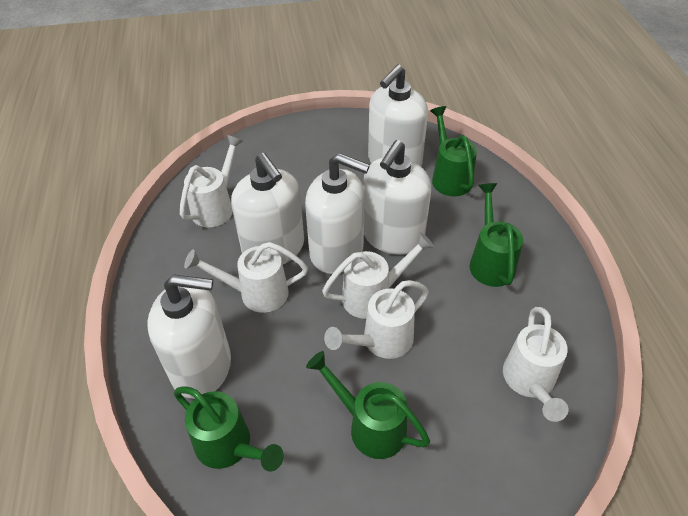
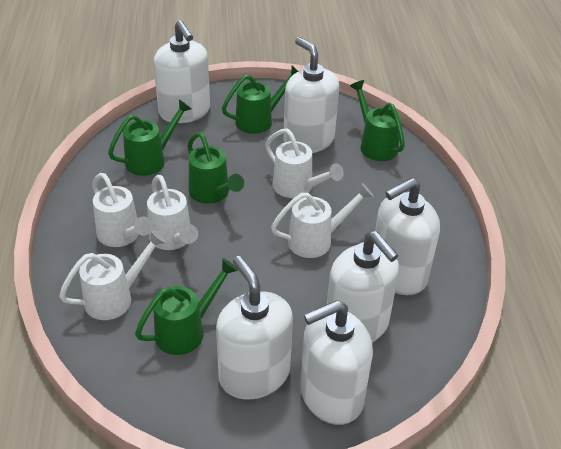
green watering can: 4 -> 5
white soap dispenser: 5 -> 6

